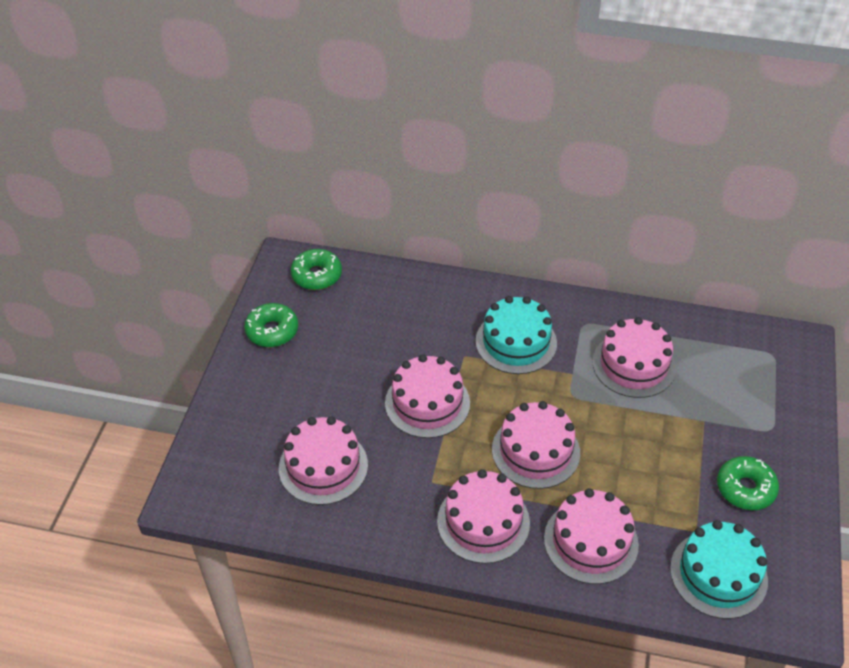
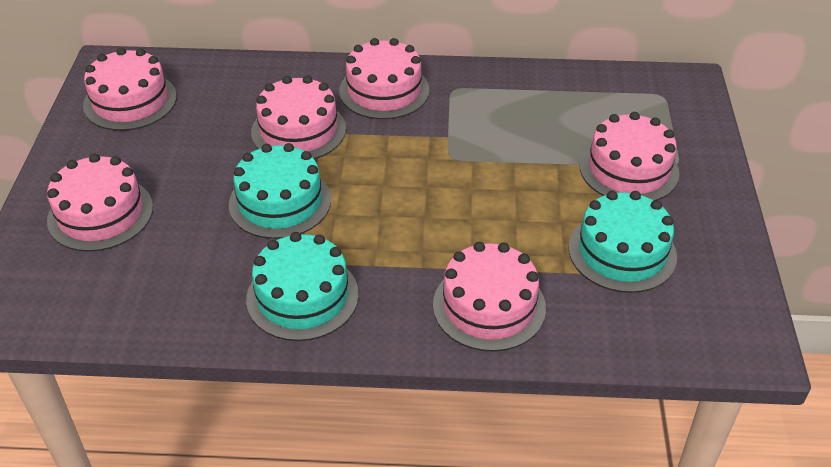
green donut: 3 -> 0
turquoise cake: 2 -> 3

